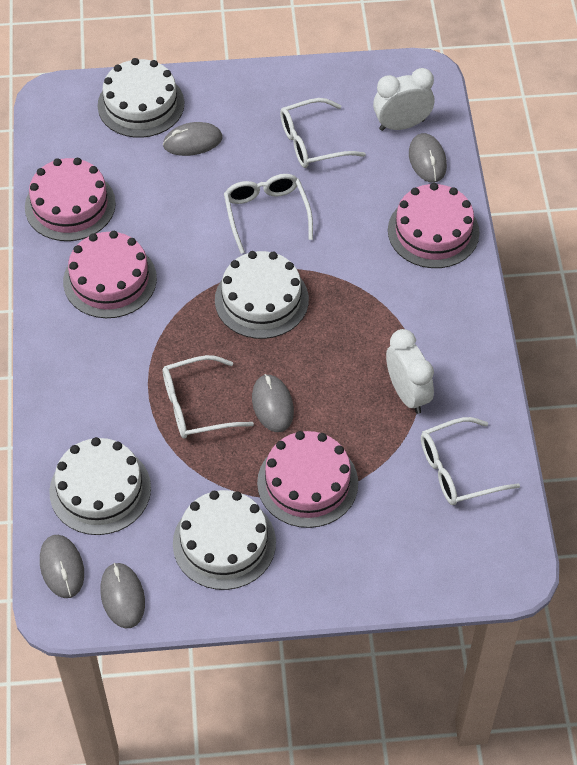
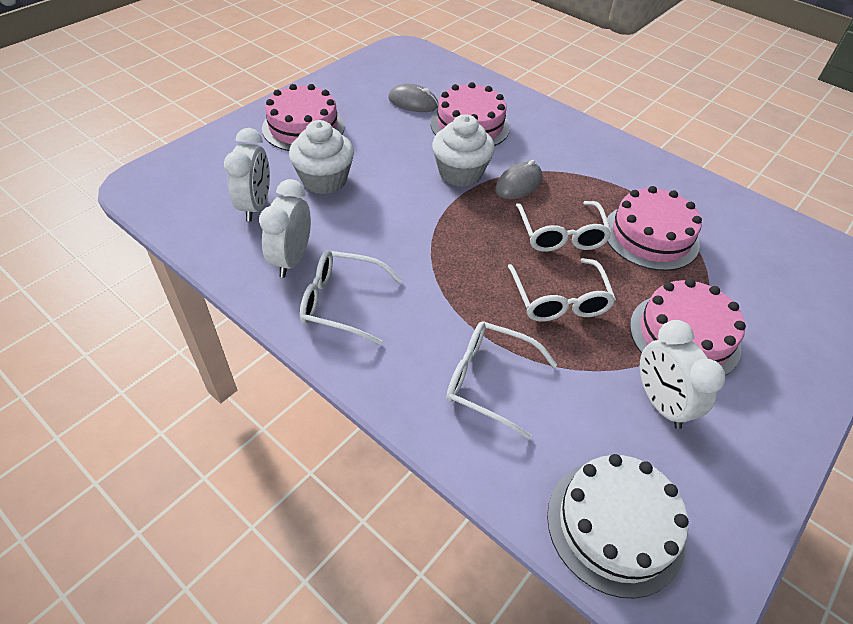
grey mouse: 5 -> 2
white cake: 4 -> 1
white clock: 2 -> 3
white cupcake: 0 -> 2

